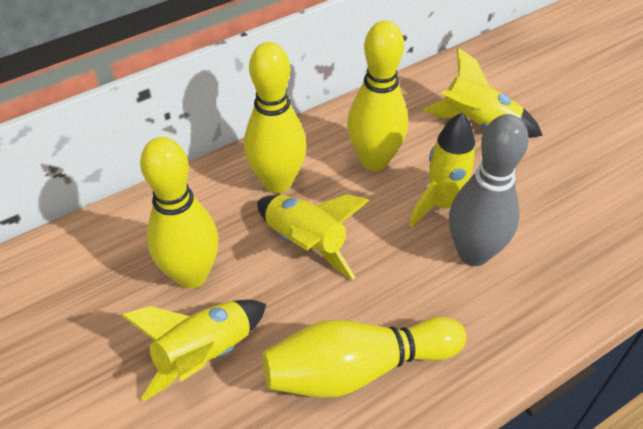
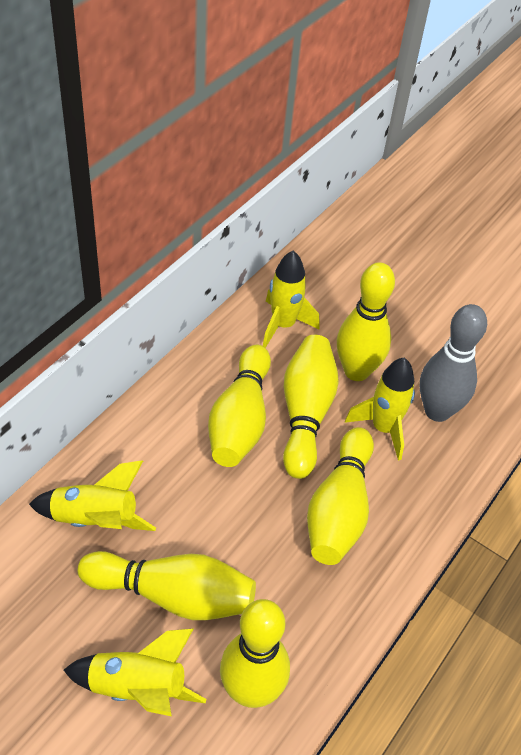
yellow bowling pin: 4 -> 6

